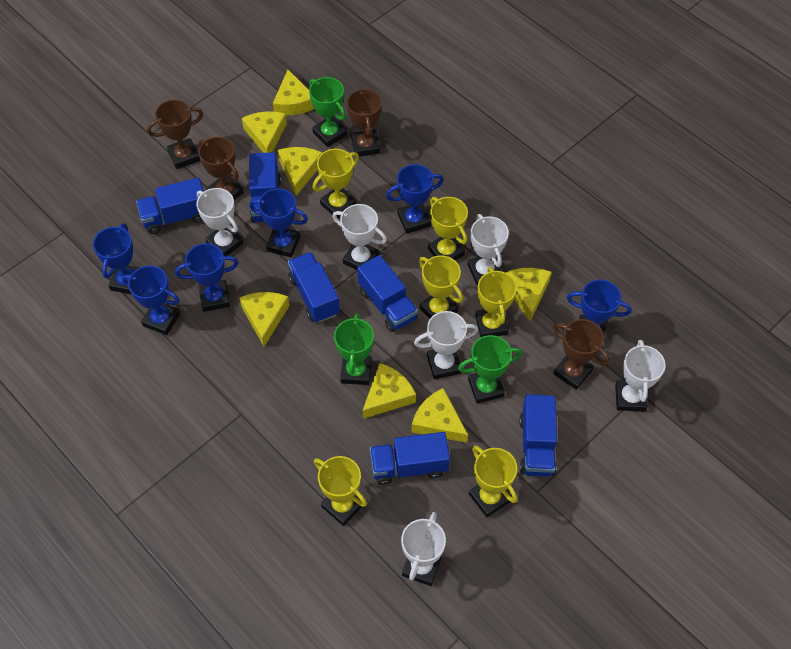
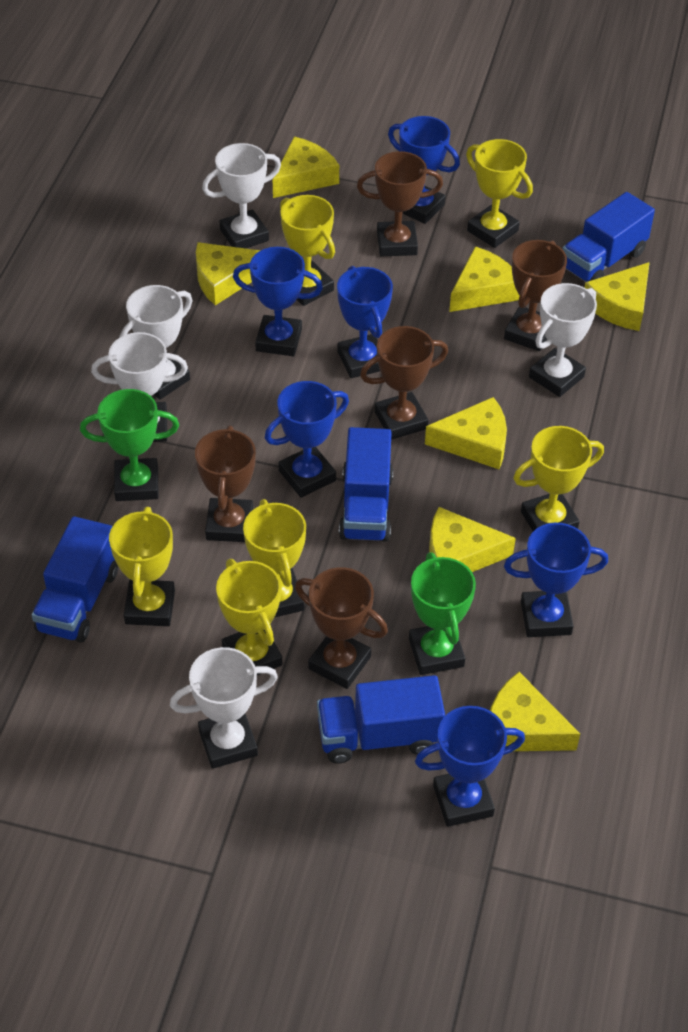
blue truck: 6 -> 4
brown trophy: 4 -> 5
green trophy: 3 -> 2
white trophy: 6 -> 5

